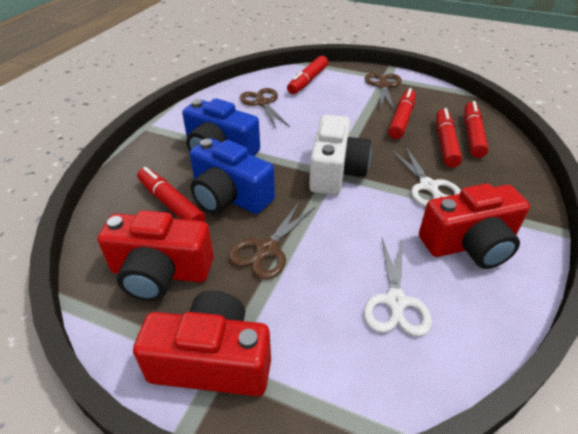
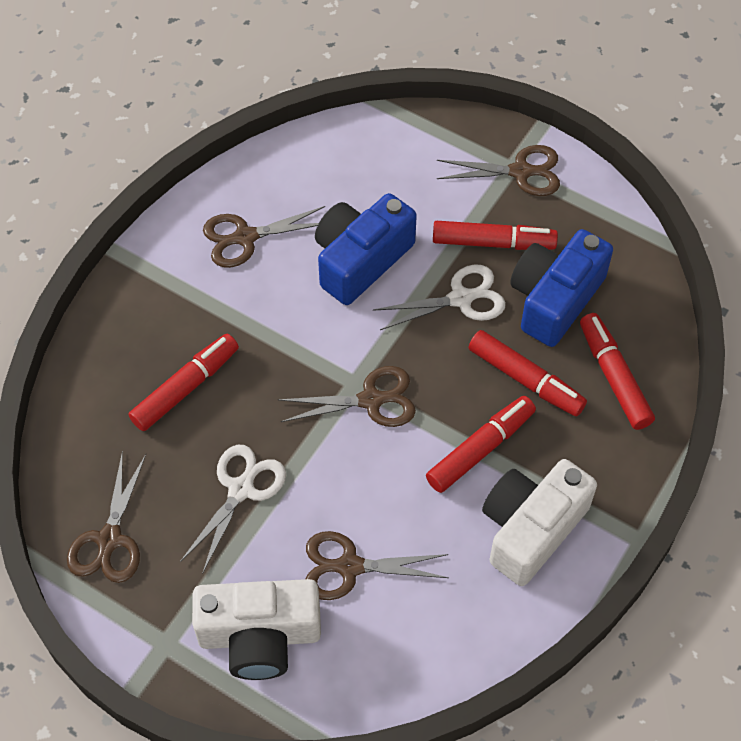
brown scissors: 3 -> 5
red camera: 3 -> 0
white camera: 1 -> 2

